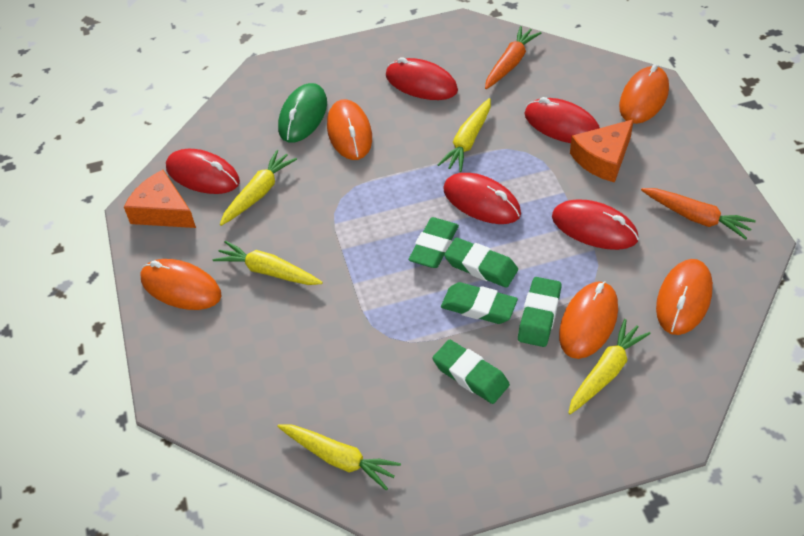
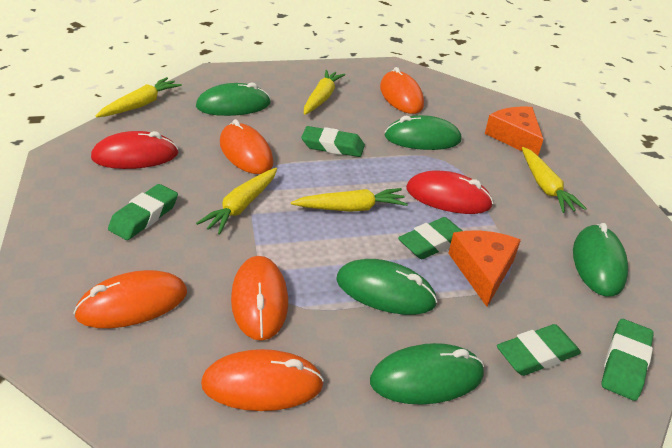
green mouse: 1 -> 5
orange carrot: 2 -> 0
red mouse: 5 -> 2

